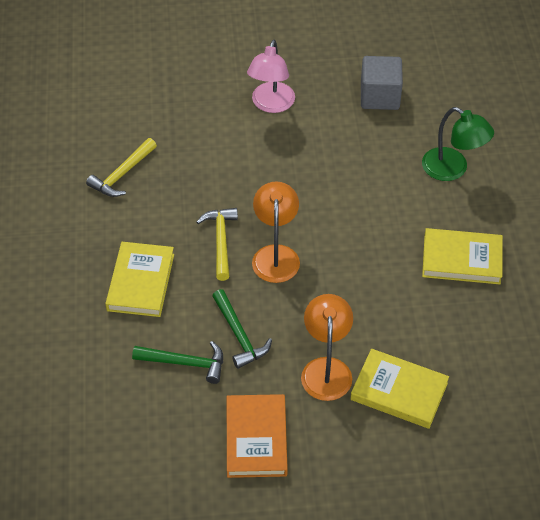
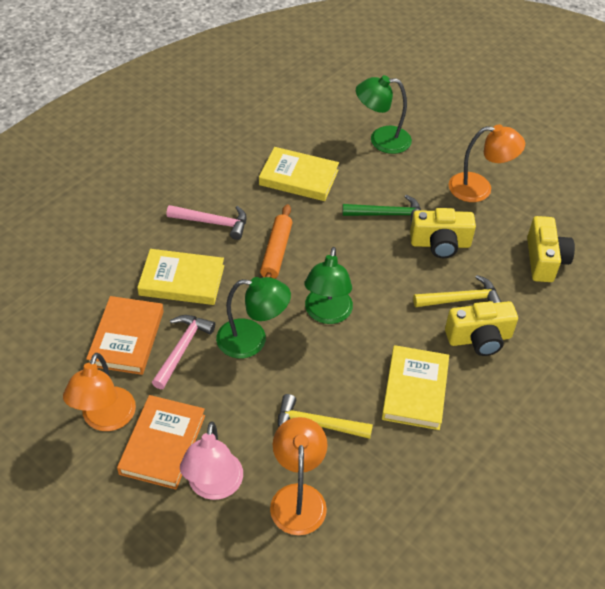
green hammer: 2 -> 1
green lamp: 1 -> 3
grey cube: 1 -> 0
orange book: 1 -> 2
orange lamp: 2 -> 3
orange rolling pin: 0 -> 1
pink hammer: 0 -> 2
yellow camera: 0 -> 3

